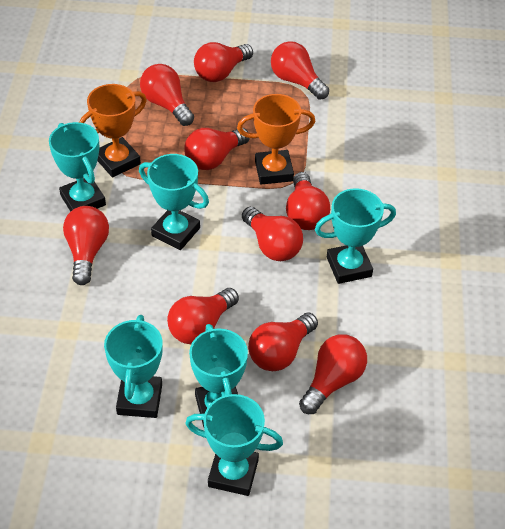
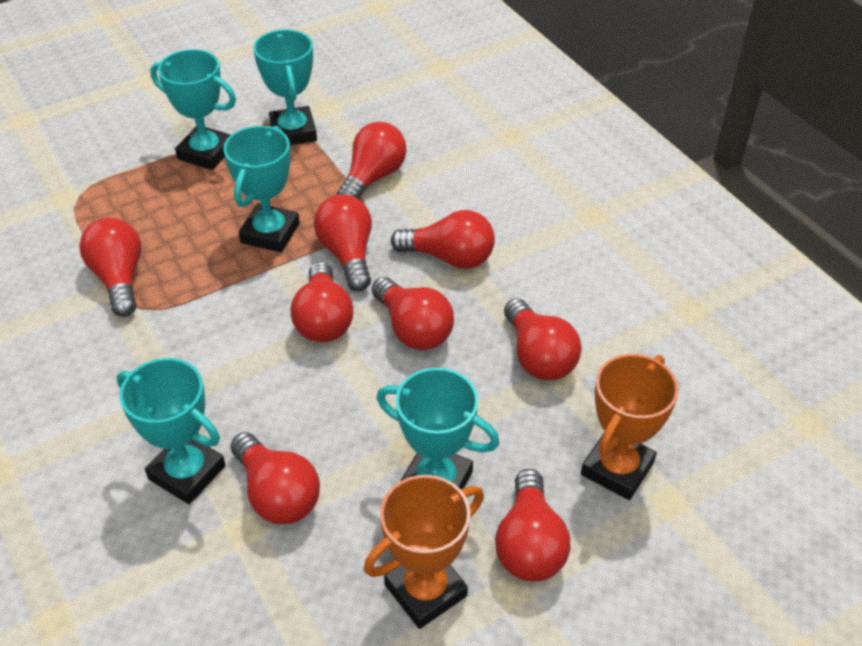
red light bulb: 10 -> 9
turquoise trophy: 6 -> 5

